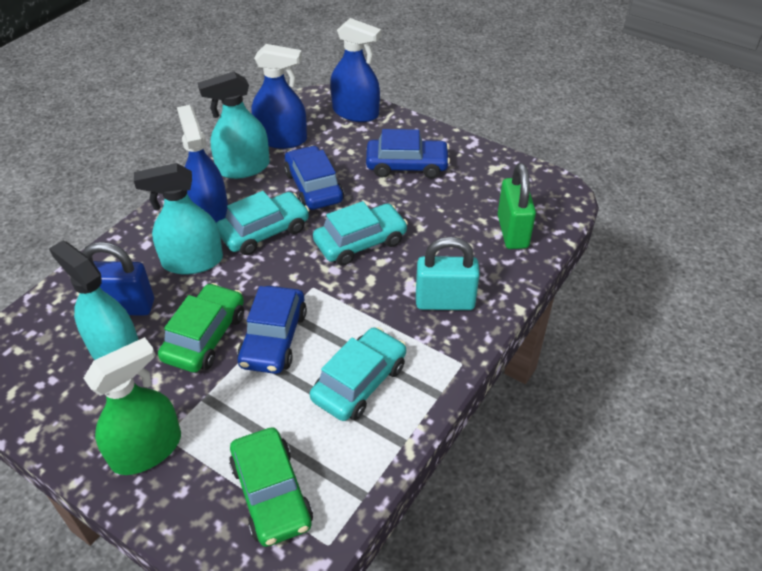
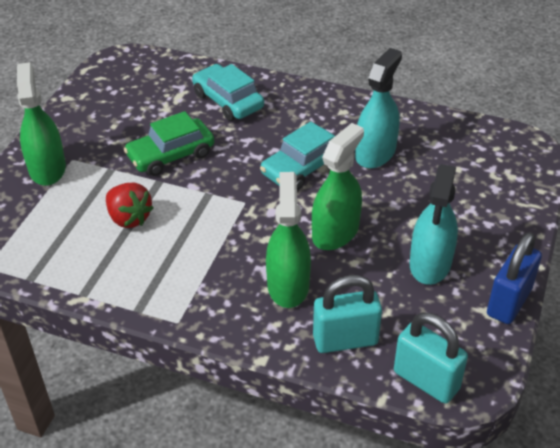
blue car: 3 -> 0
blue spray bottle: 3 -> 0
green car: 2 -> 1
green padlock: 1 -> 0
green spray bottle: 1 -> 3
red strawberry: 0 -> 1
turquoise car: 3 -> 2
turquoise padlock: 1 -> 2
turquoise spray bottle: 3 -> 2

